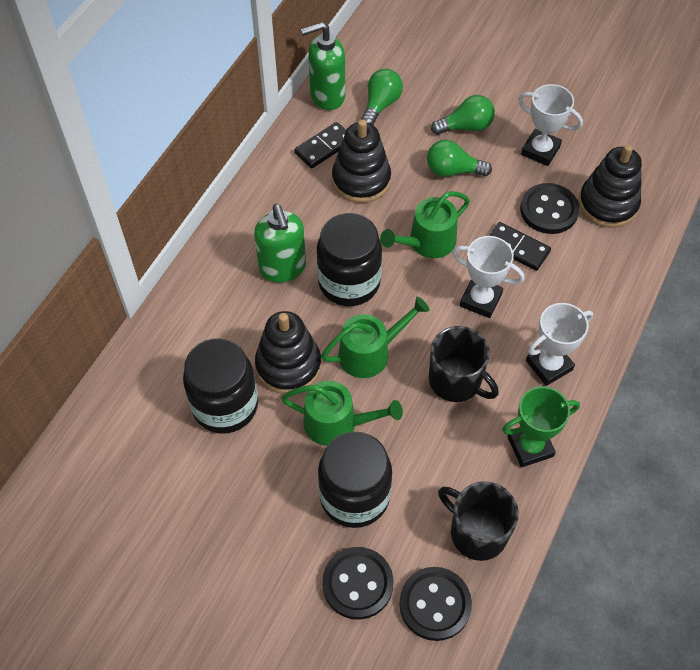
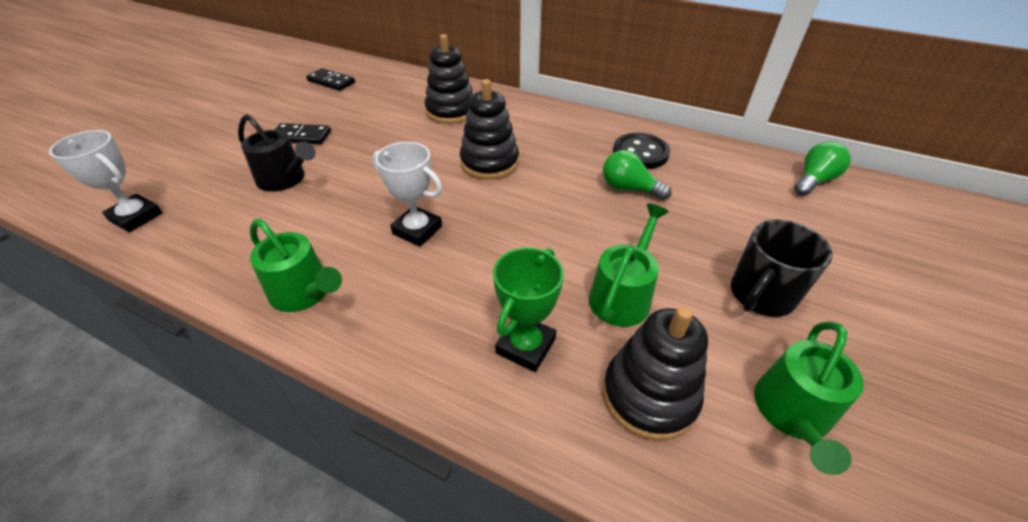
black button: 3 -> 1
black jar: 3 -> 0
black mug: 2 -> 1
black watering can: 0 -> 1
green light bulb: 3 -> 2
green soap dispenser: 2 -> 0
white trophy: 3 -> 2

